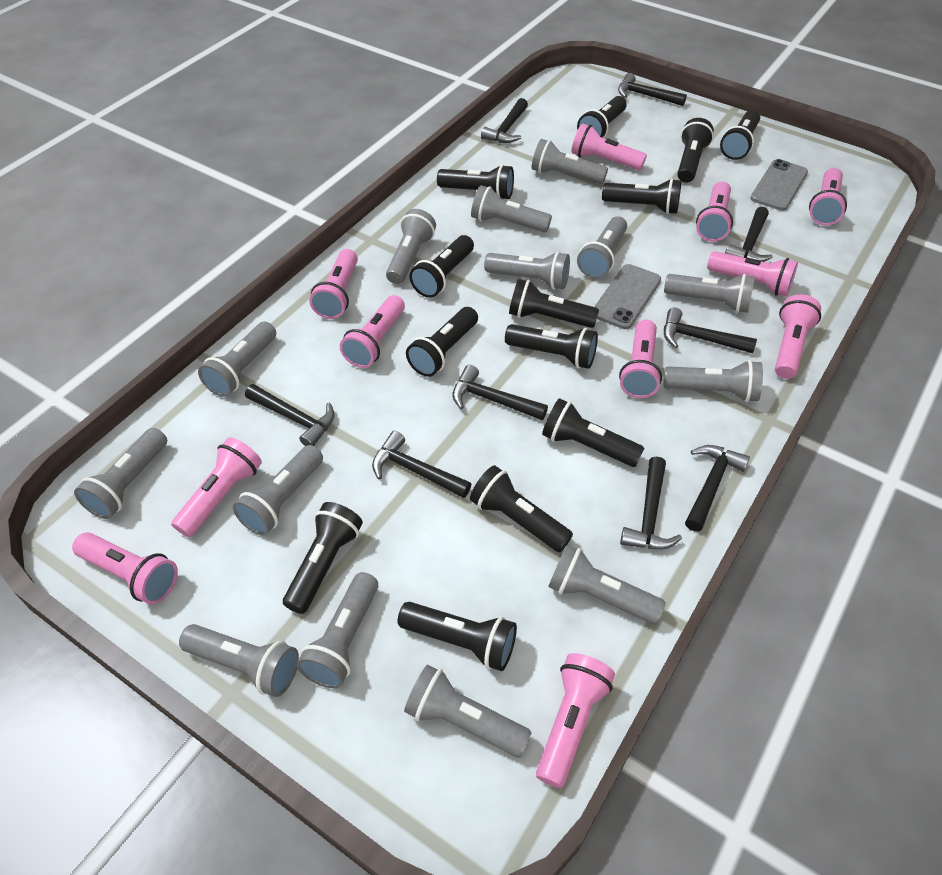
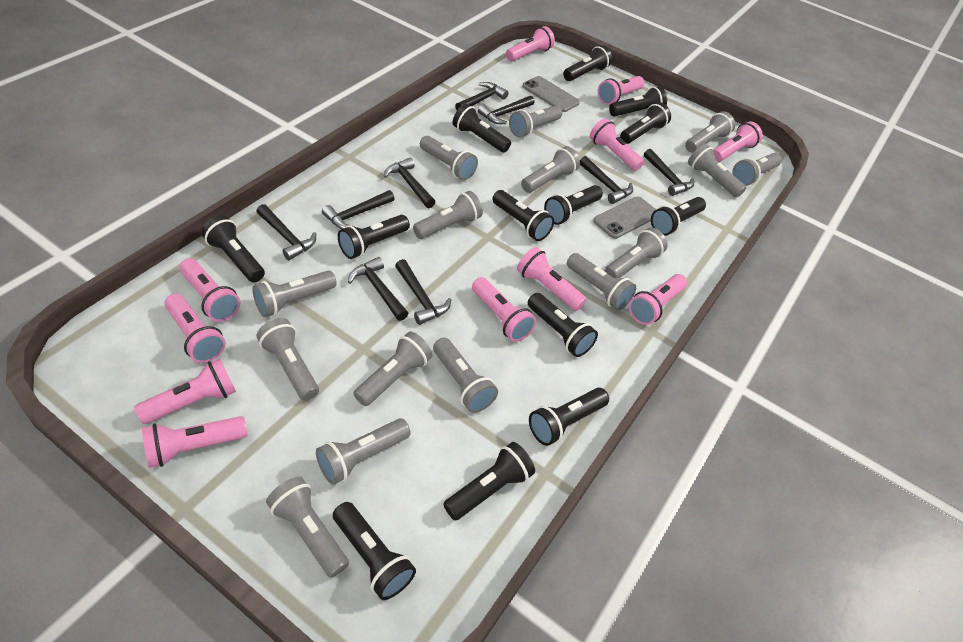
grey flashlight: 14 -> 15

